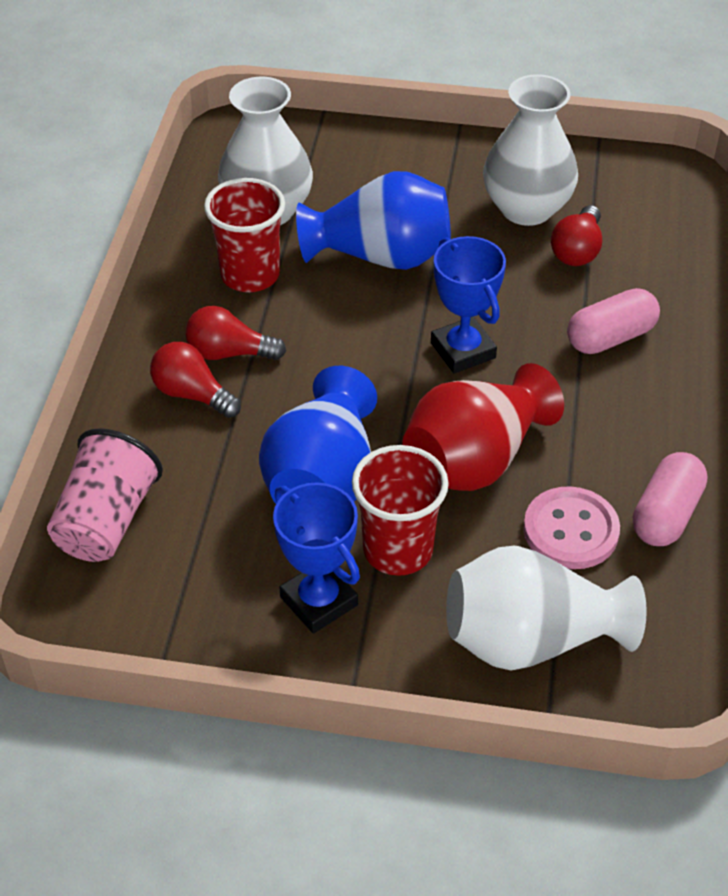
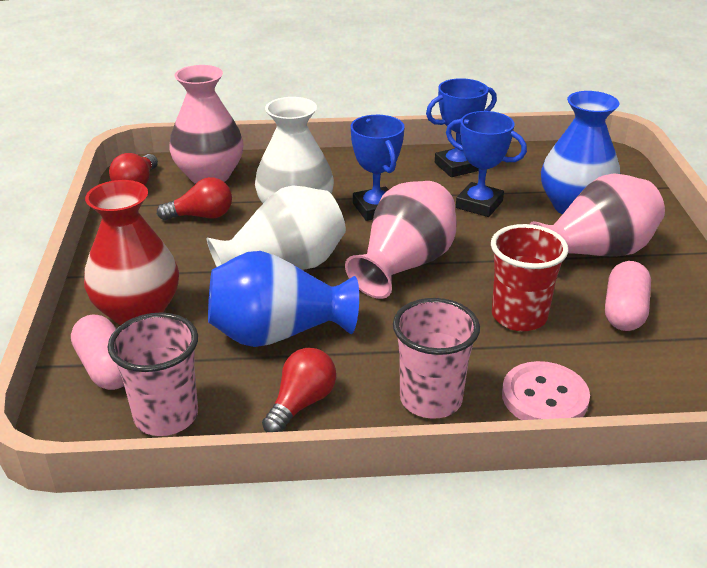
blue trophy: 2 -> 3
pink cup: 1 -> 2
pink vase: 0 -> 3
red cup: 2 -> 1
white vase: 3 -> 2

